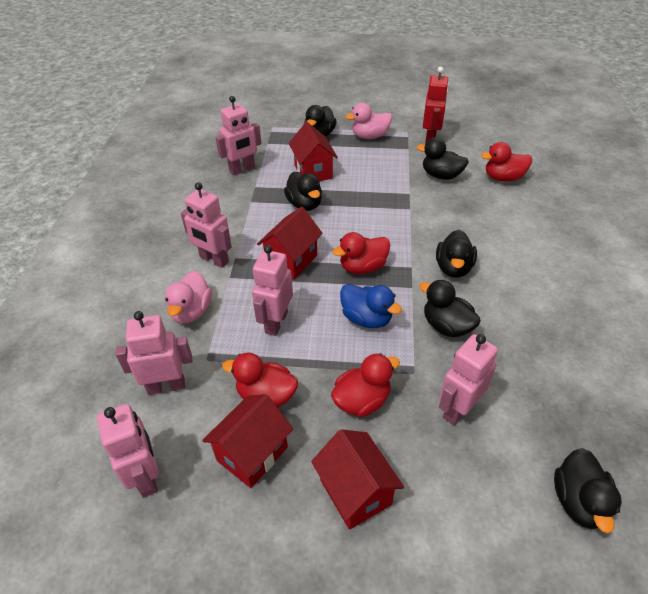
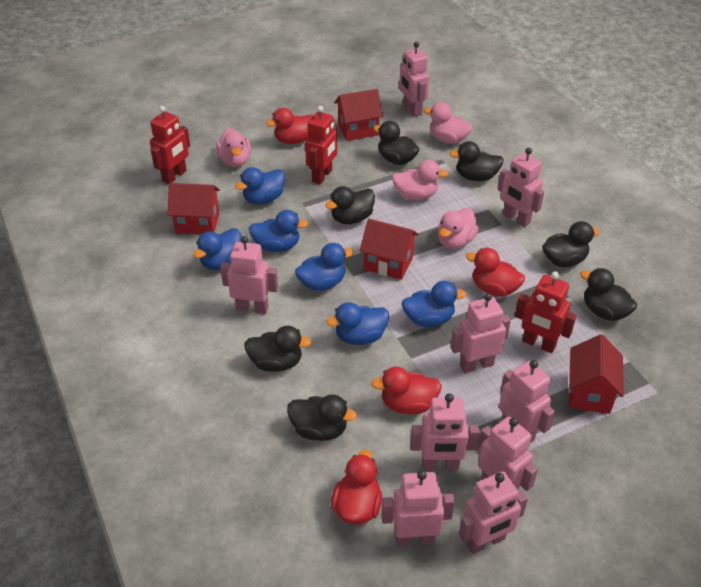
black duck: 6 -> 7
blue duck: 1 -> 6
pink duck: 2 -> 4
pink robot: 6 -> 9
red robot: 1 -> 3

